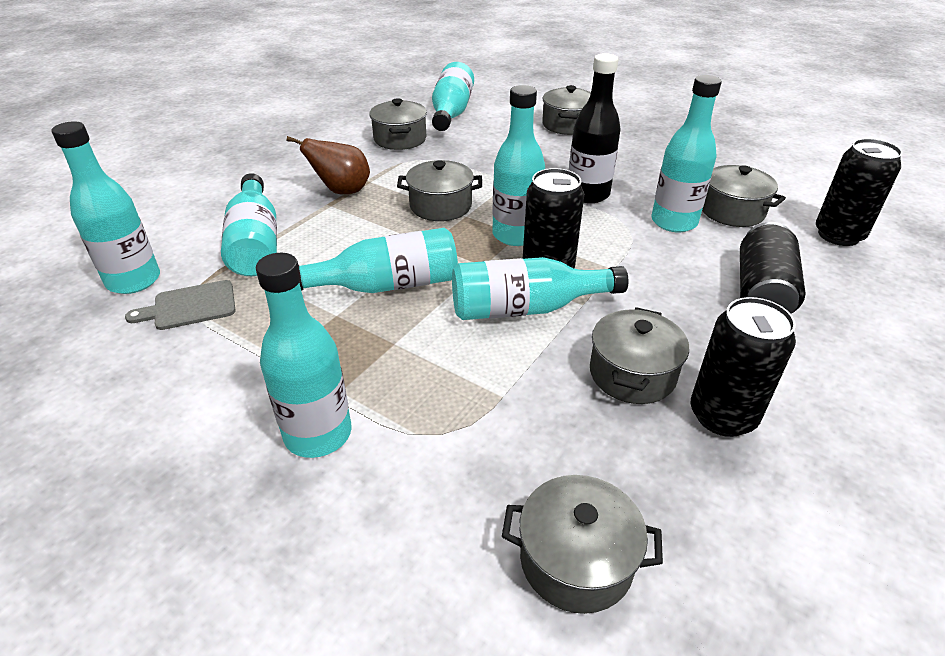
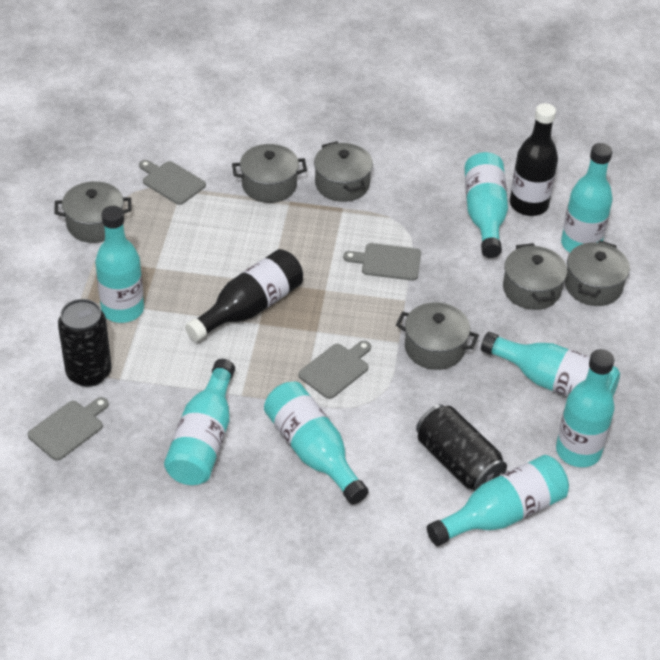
black bottle: 1 -> 2
black can: 4 -> 2
brown pear: 1 -> 0
grey cutting board: 1 -> 4

